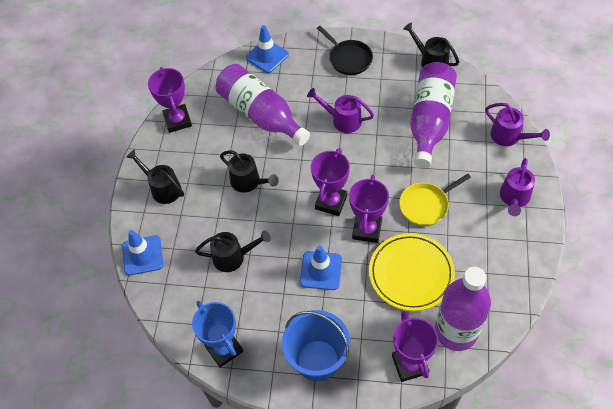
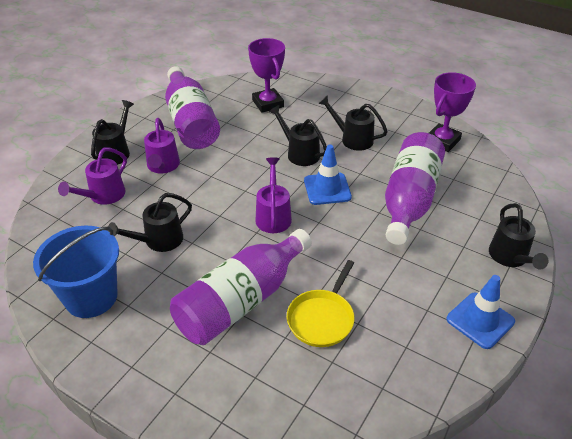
black pan: 1 -> 0
black watering can: 4 -> 5
blue traffic cone: 3 -> 2
blue trophy: 1 -> 0
purple trophy: 4 -> 2
yellow plate: 1 -> 0

